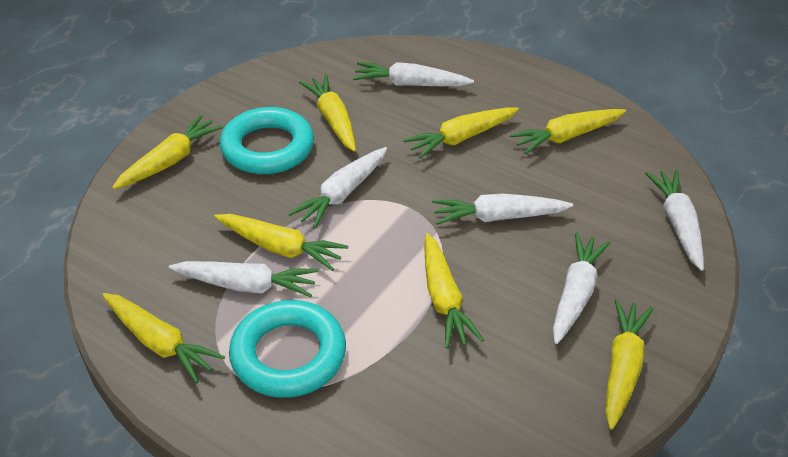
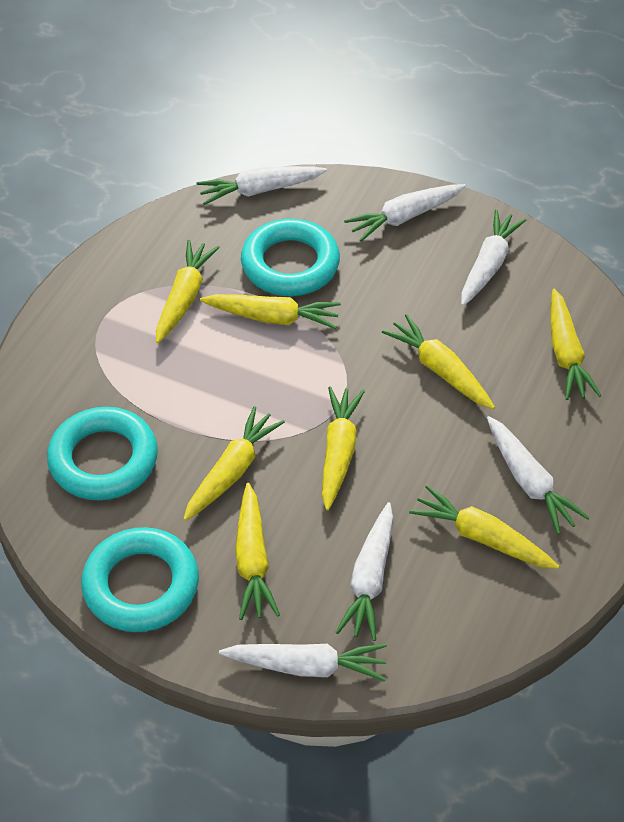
turquoise ring: 2 -> 3

